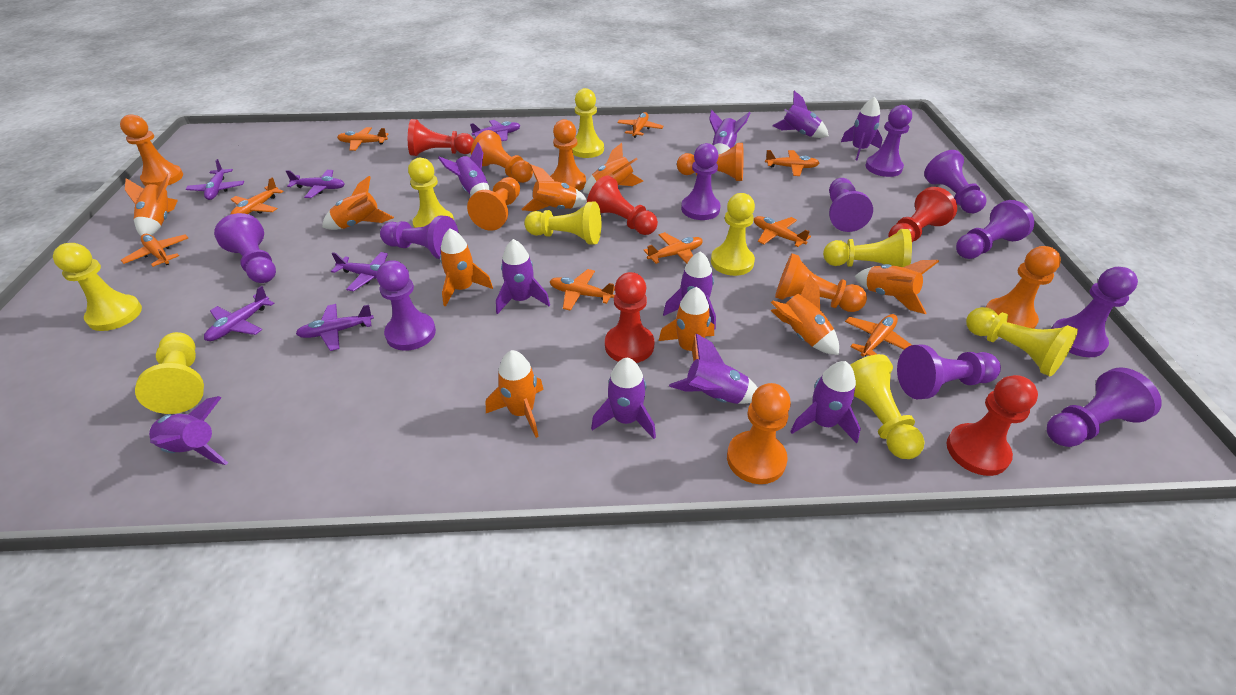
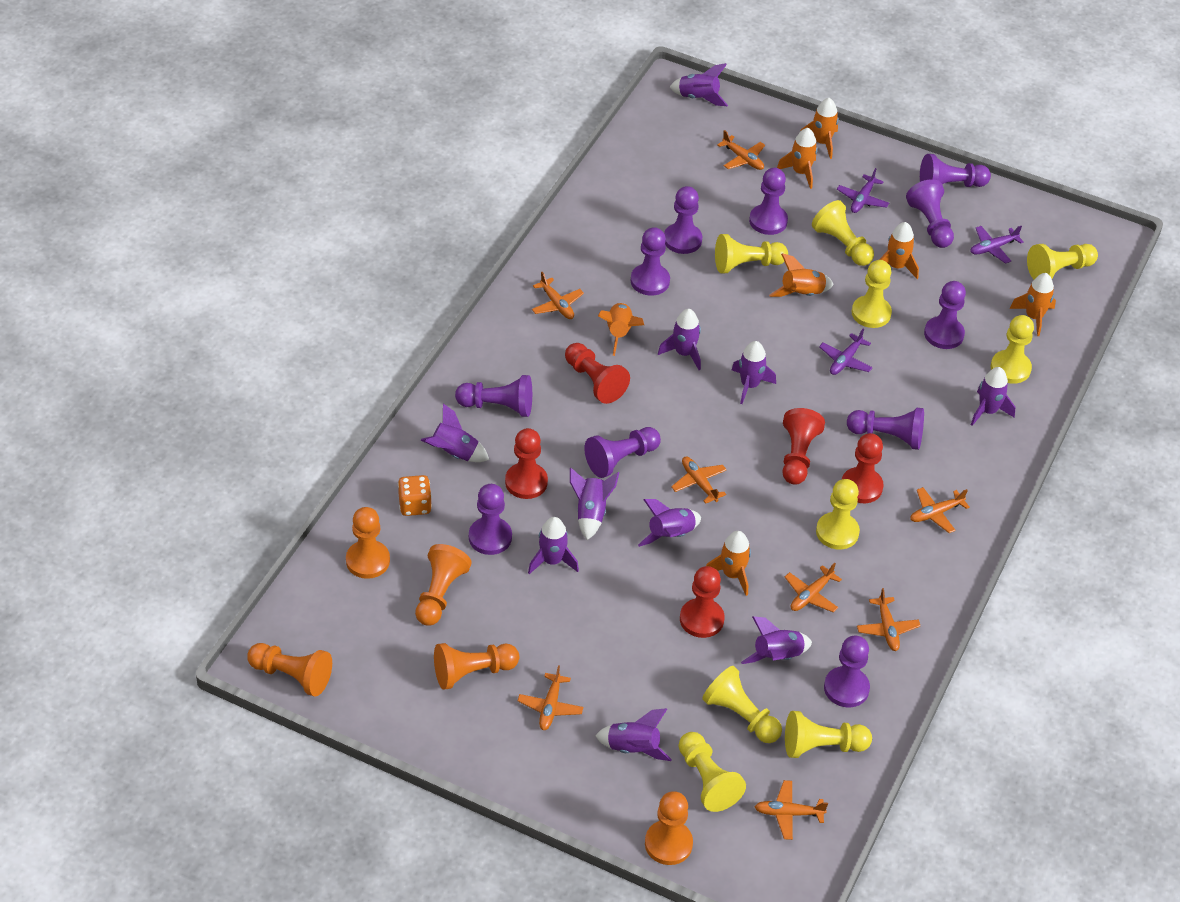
orange dice: 0 -> 1
orange pawn: 8 -> 5
orange plane: 9 -> 8
orange rocket: 9 -> 7
purple plane: 6 -> 3

